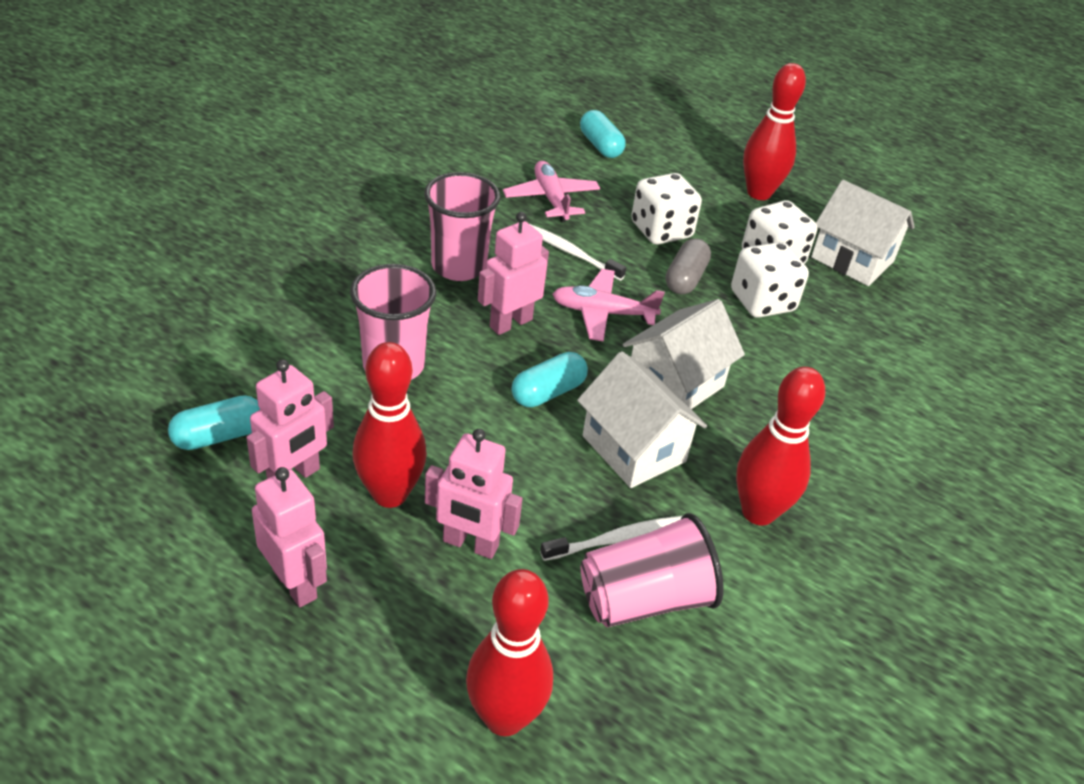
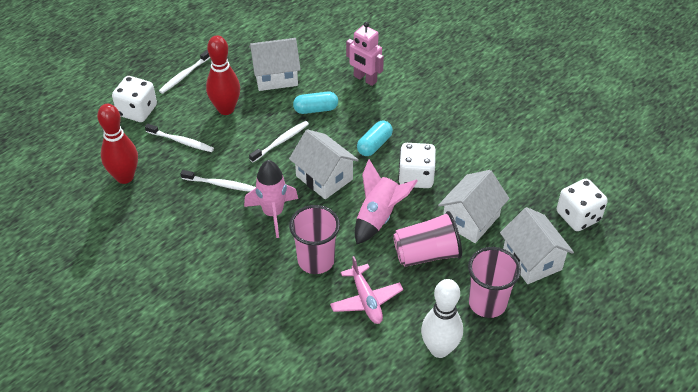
grey capsule: 1 -> 0
pink plane: 2 -> 1
pink robot: 4 -> 1
pink rocket: 0 -> 2
red bowling pin: 4 -> 2
turquoise capsule: 3 -> 2
white bowling pin: 0 -> 1
white house: 3 -> 4
white toothbrush: 2 -> 4

